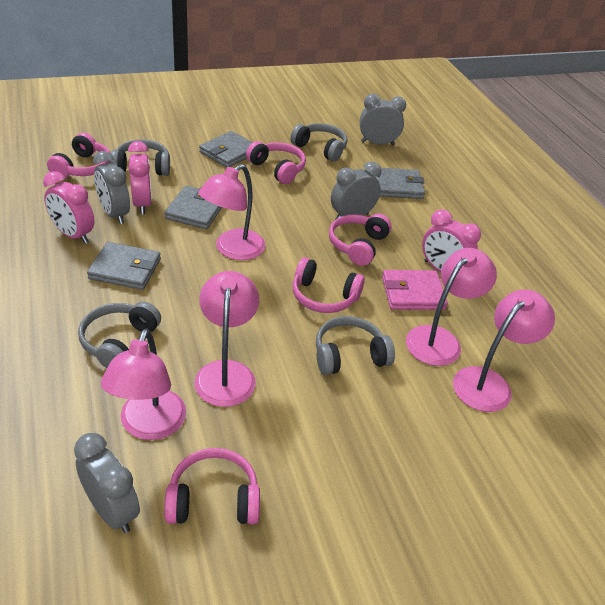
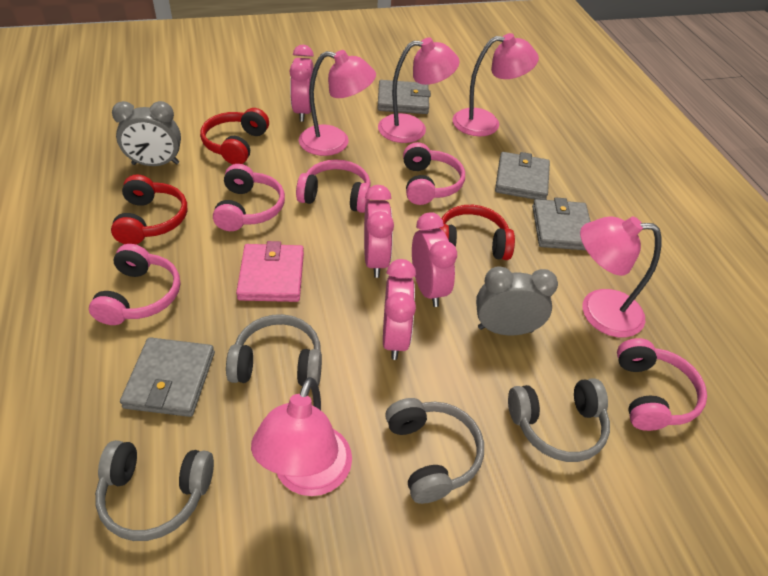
grey clock: 4 -> 2
pink clock: 3 -> 4
red headphones: 0 -> 3

